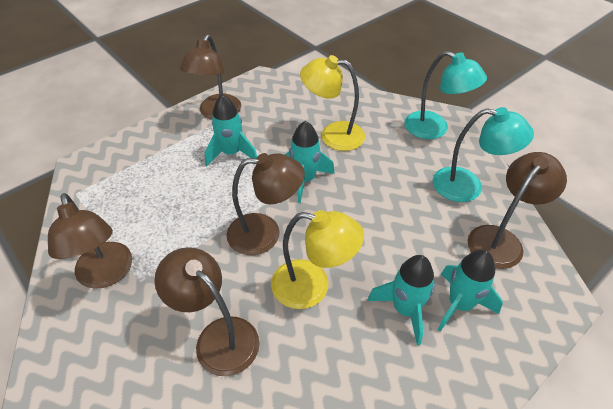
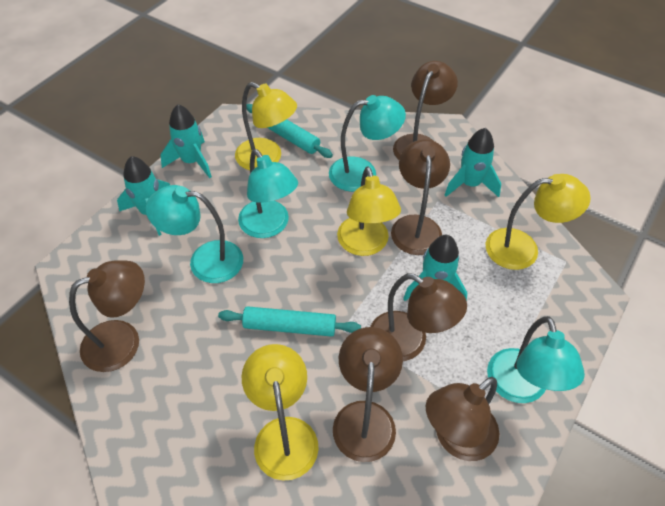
brown lamp: 5 -> 6
turquoise lamp: 2 -> 4
turquoise rolling pin: 0 -> 2
yellow lamp: 2 -> 4

